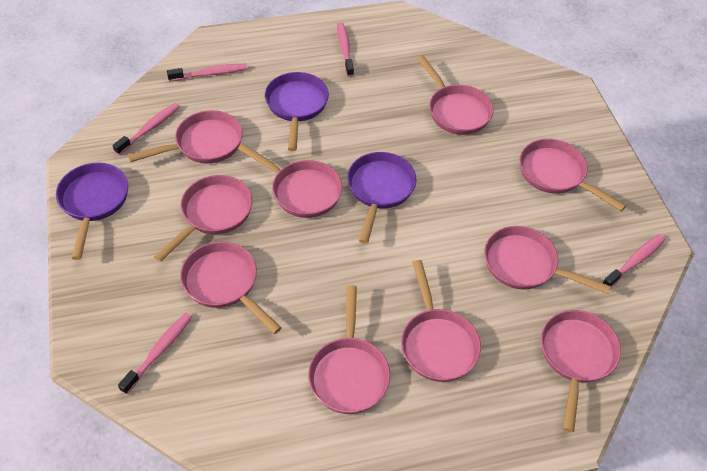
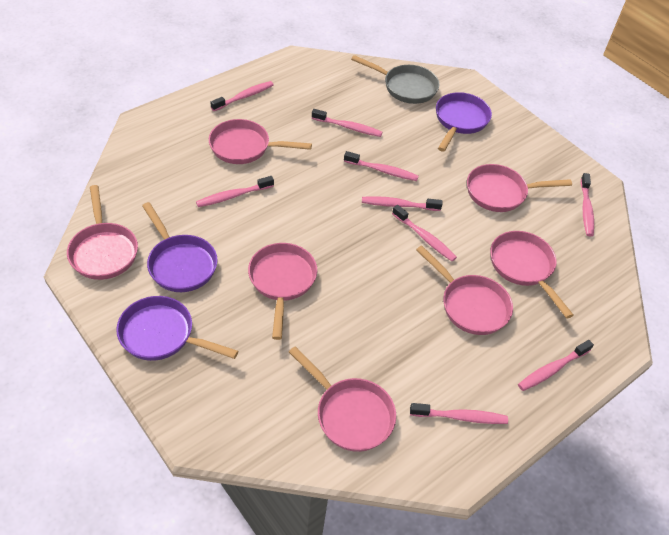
grey pan: 0 -> 1
pink pan: 10 -> 7
pink toothbrush: 5 -> 9

